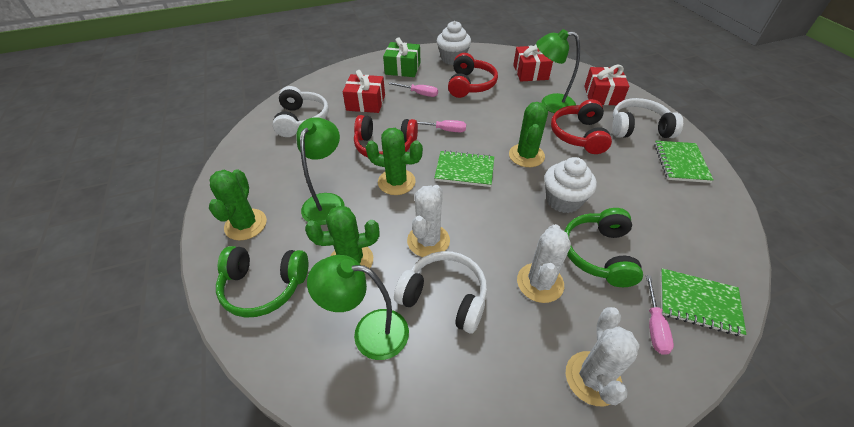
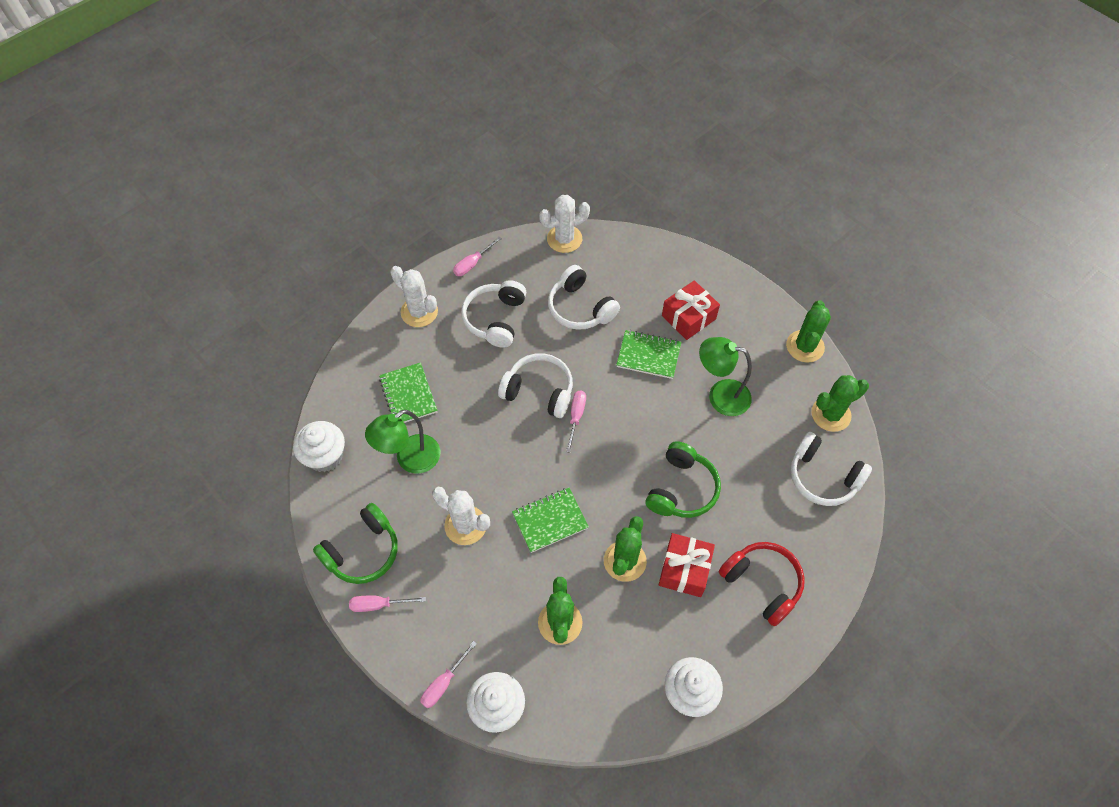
green gift: 1 -> 0
green lamp: 3 -> 2
pink screwdriver: 3 -> 4
red gift: 3 -> 2
red headphones: 3 -> 1
white cupcake: 2 -> 3
white headphones: 3 -> 4

